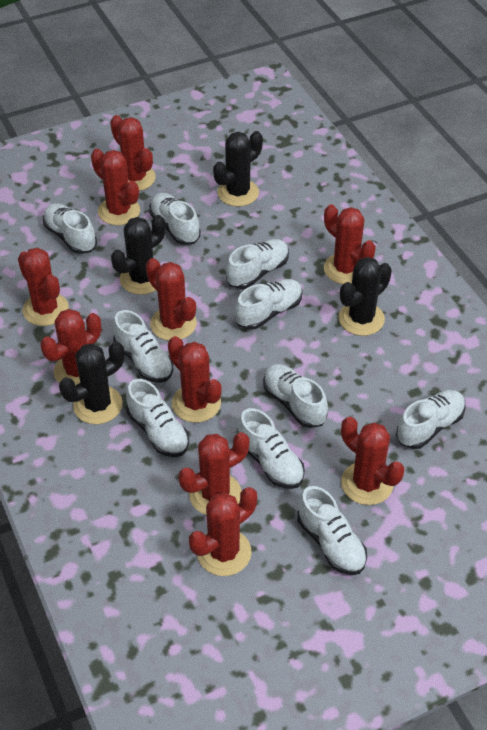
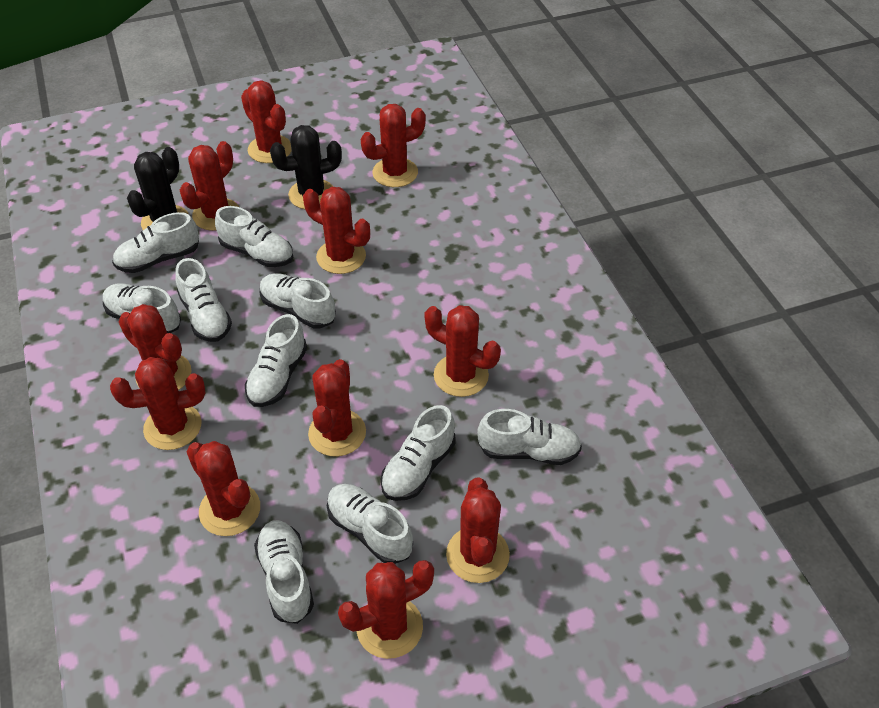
black cactus: 4 -> 2
red cactus: 10 -> 11

